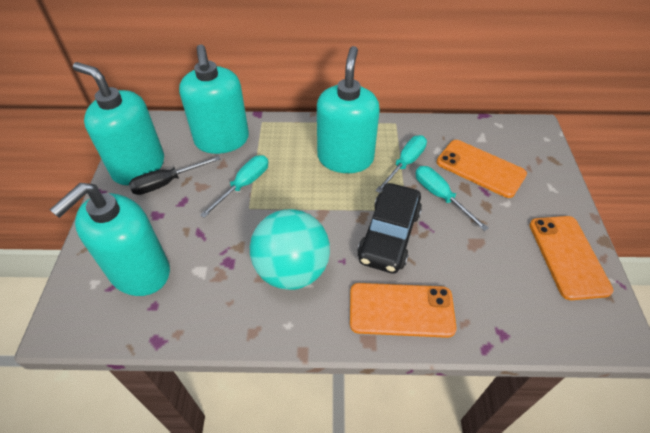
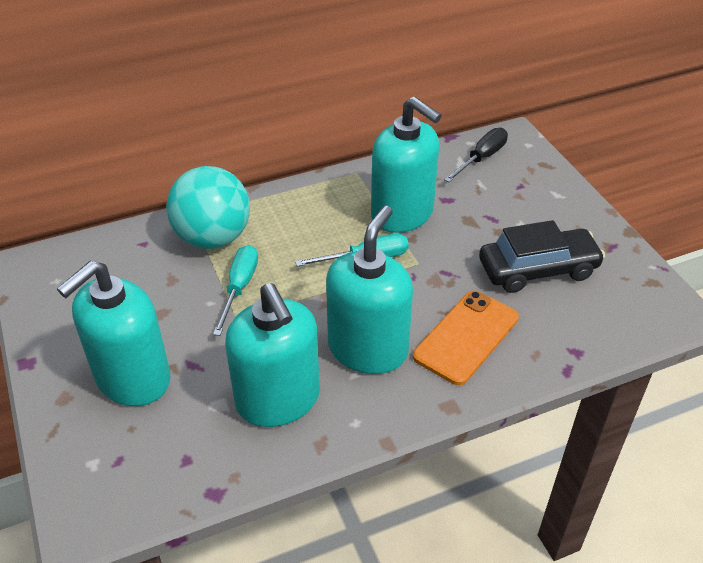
orange phone: 3 -> 1
turquoise screwdriver: 3 -> 2

